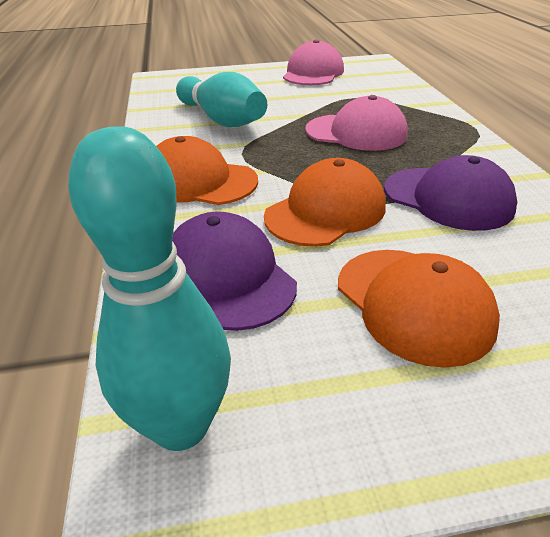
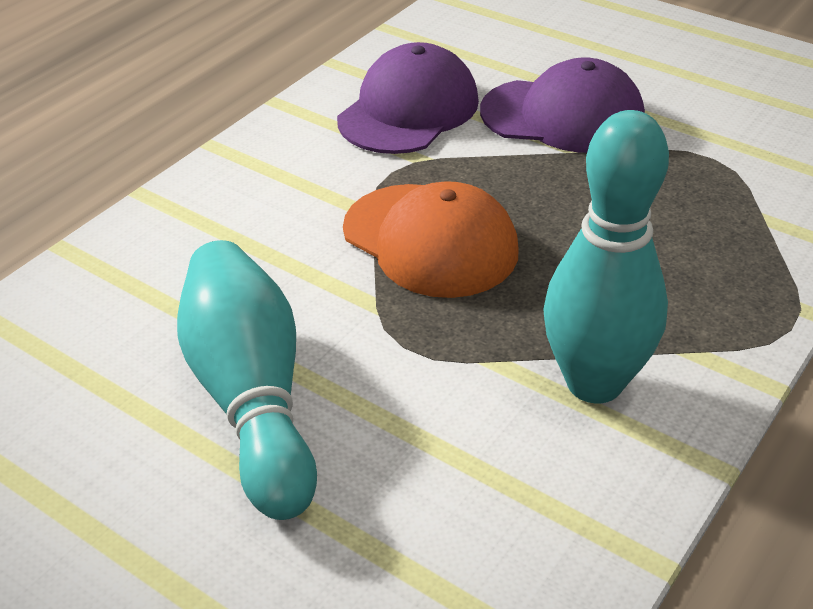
orange cap: 3 -> 1
pink cap: 2 -> 0

